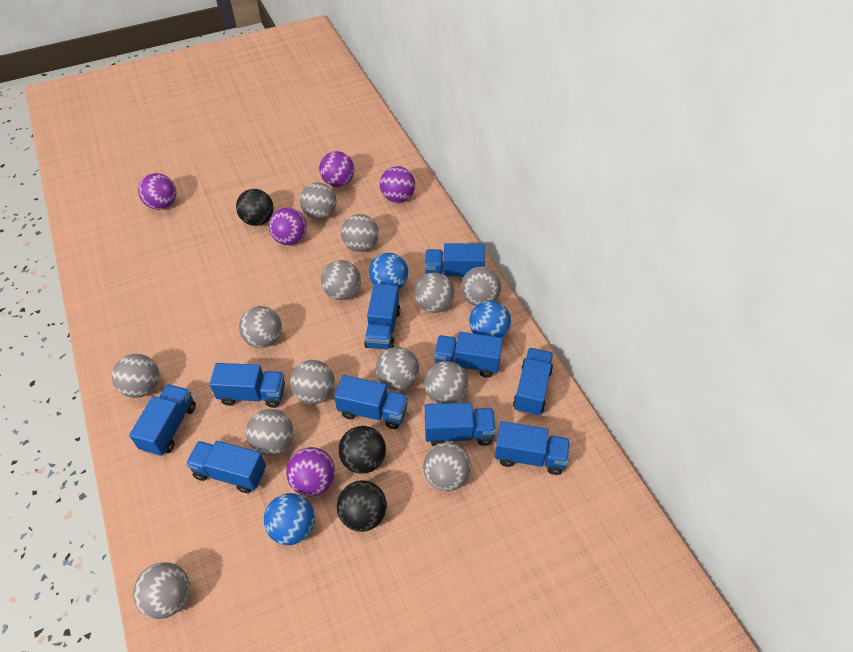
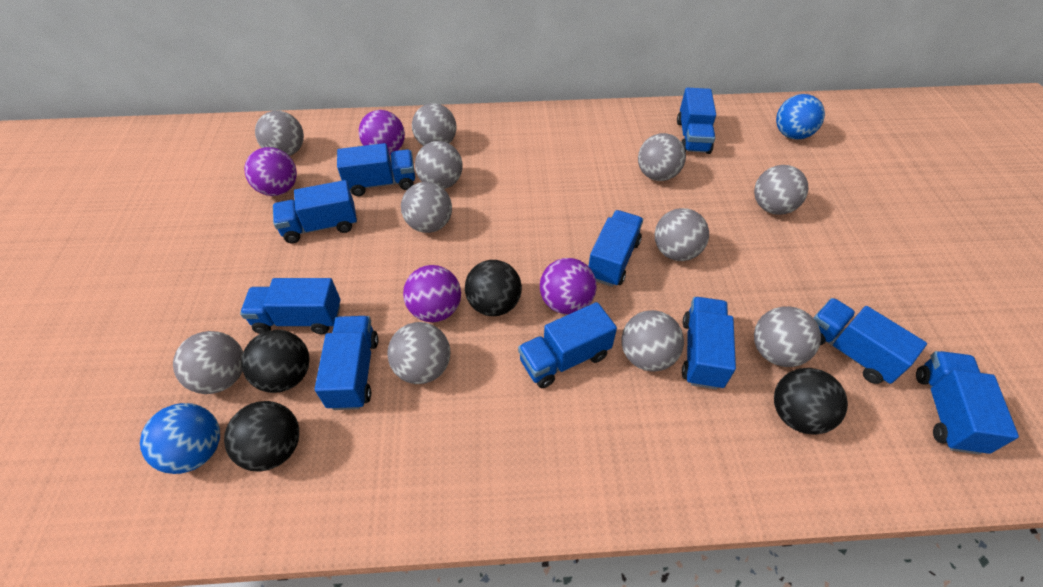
black ball: 3 -> 4
blue ball: 3 -> 2
grey ball: 13 -> 11
purple ball: 5 -> 4

